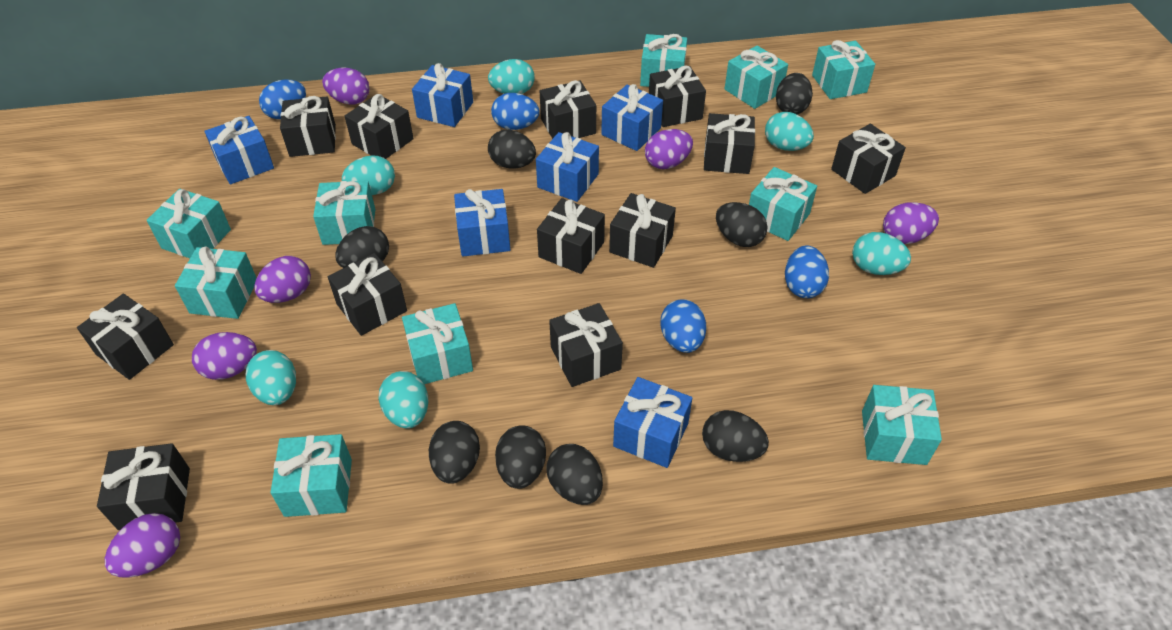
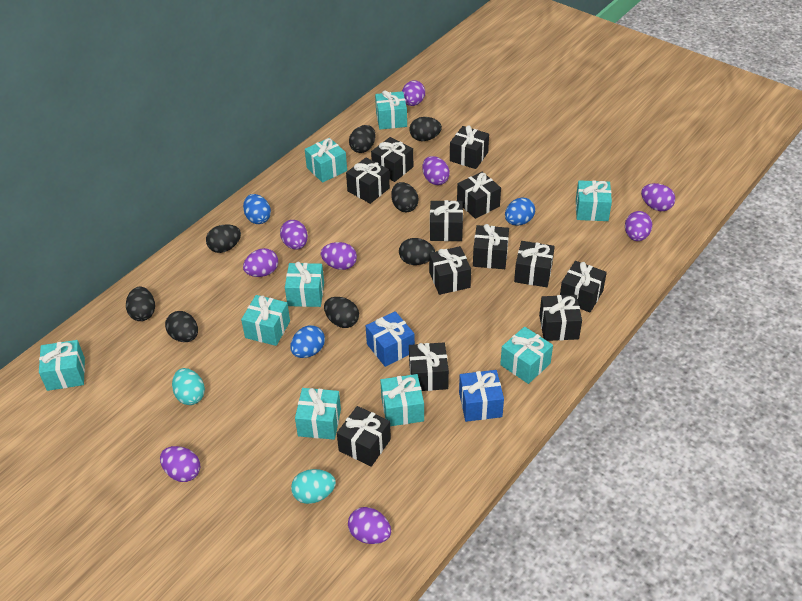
blue egg: 4 -> 3
blue gift: 6 -> 2
purple egg: 6 -> 9
turquoise egg: 6 -> 2
turquoise gift: 10 -> 9

